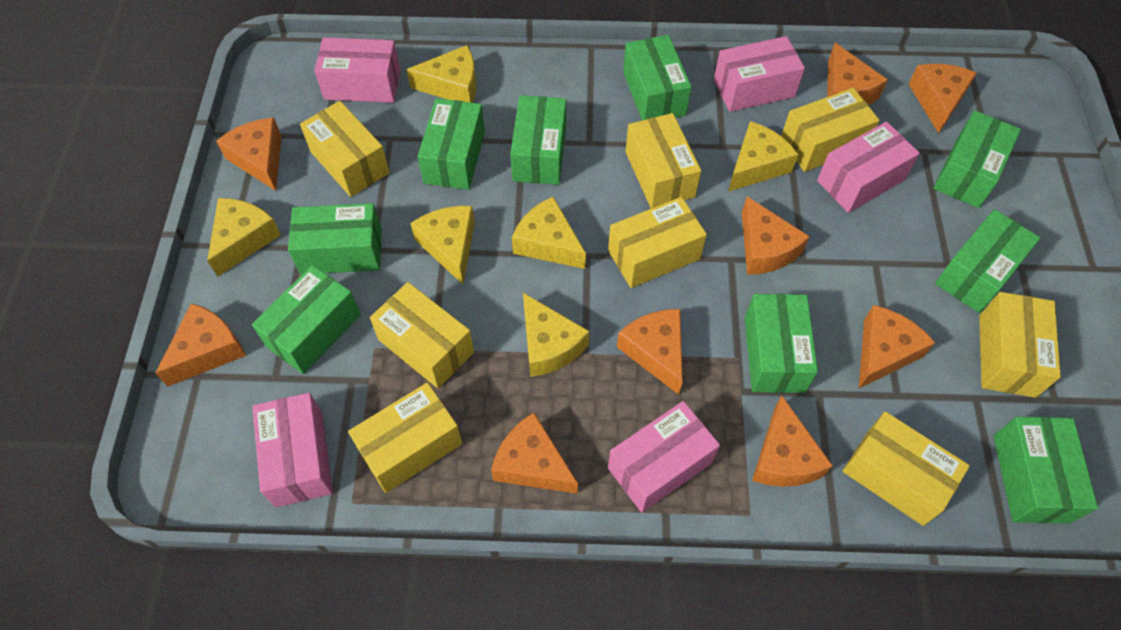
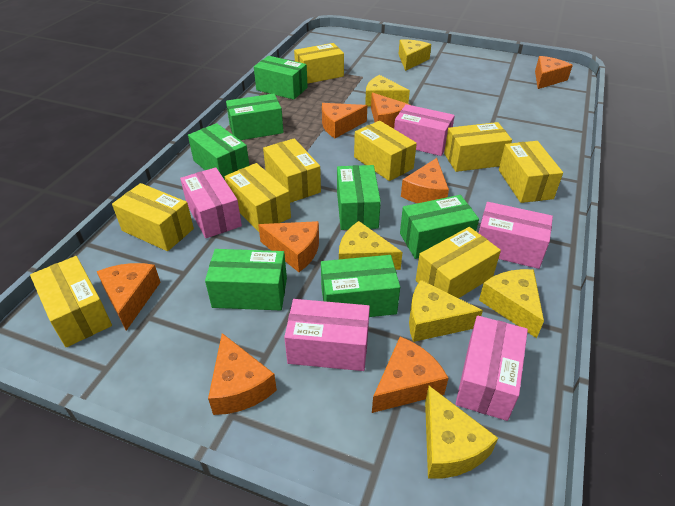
green box: 9 -> 7
orange cheese: 9 -> 8
yellow box: 8 -> 9

